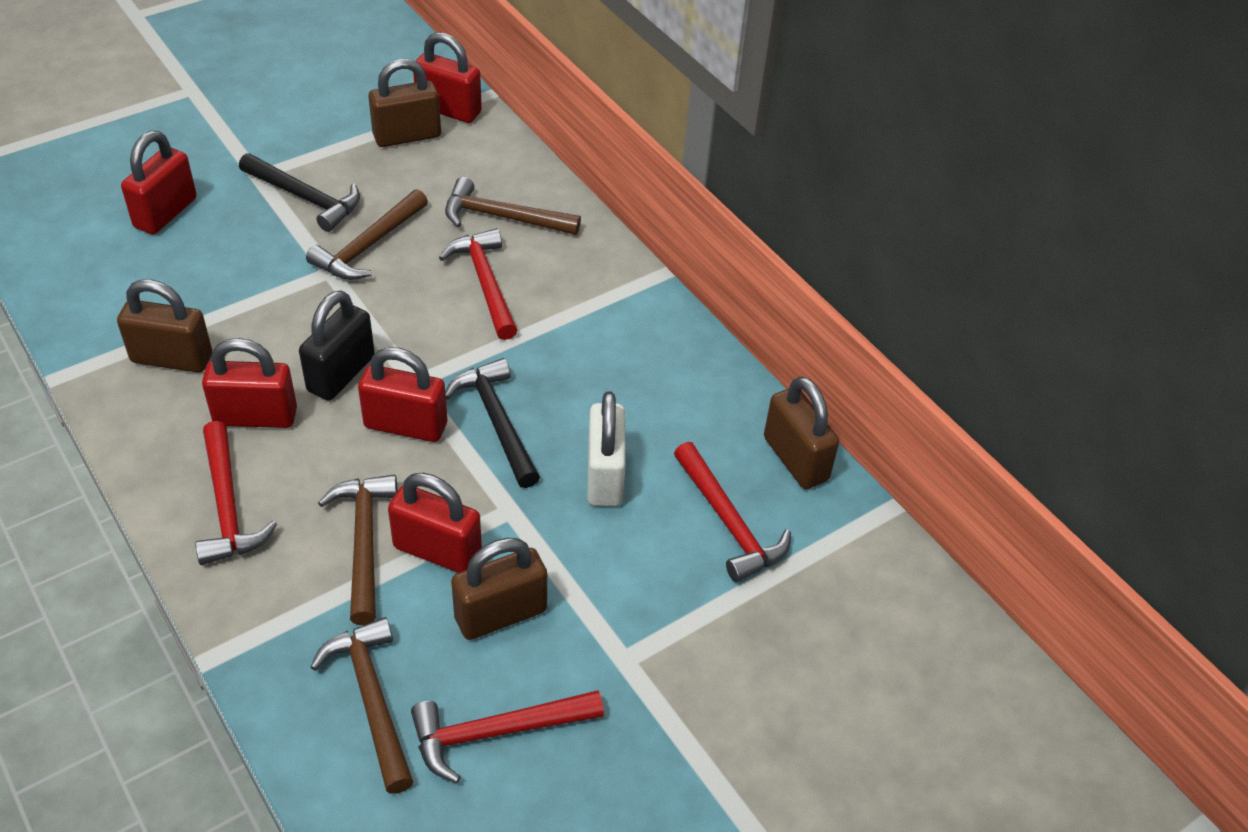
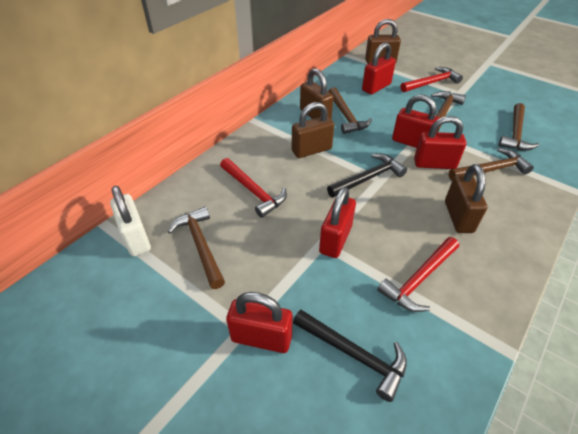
black padlock: 1 -> 0
brown hammer: 4 -> 5
red hammer: 4 -> 3

